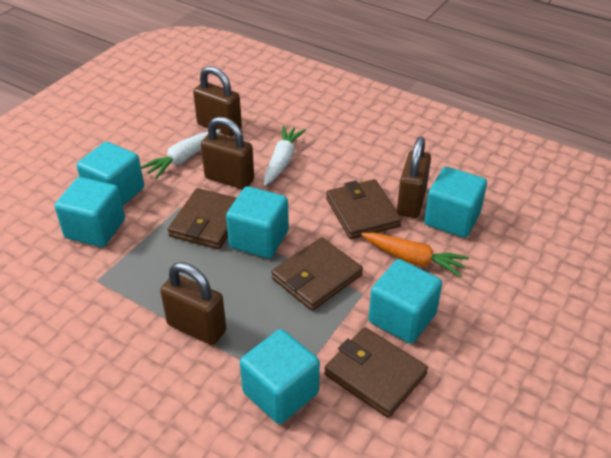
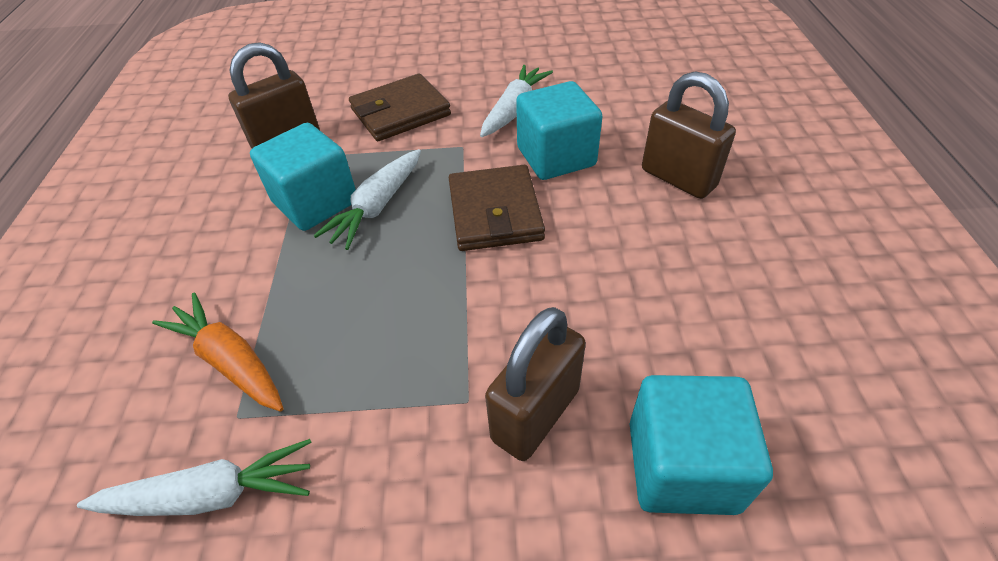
brown padlock: 4 -> 3
brown wallet: 4 -> 2
turquoise cube: 6 -> 3
white carrot: 2 -> 3

